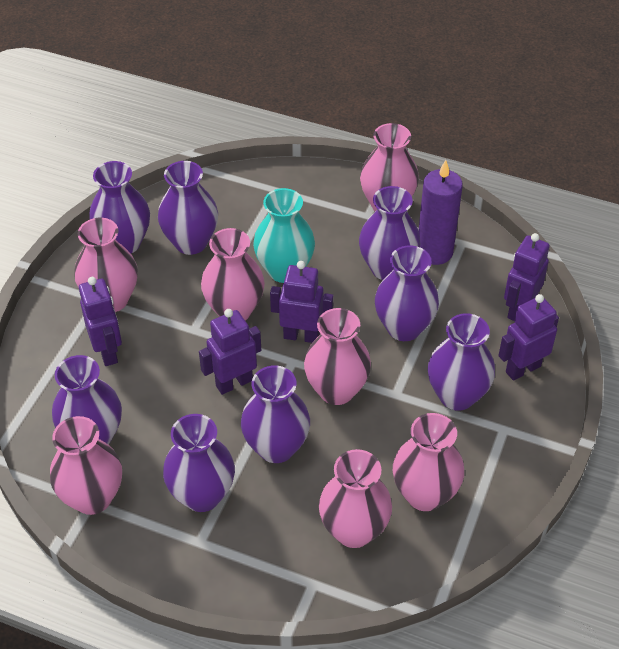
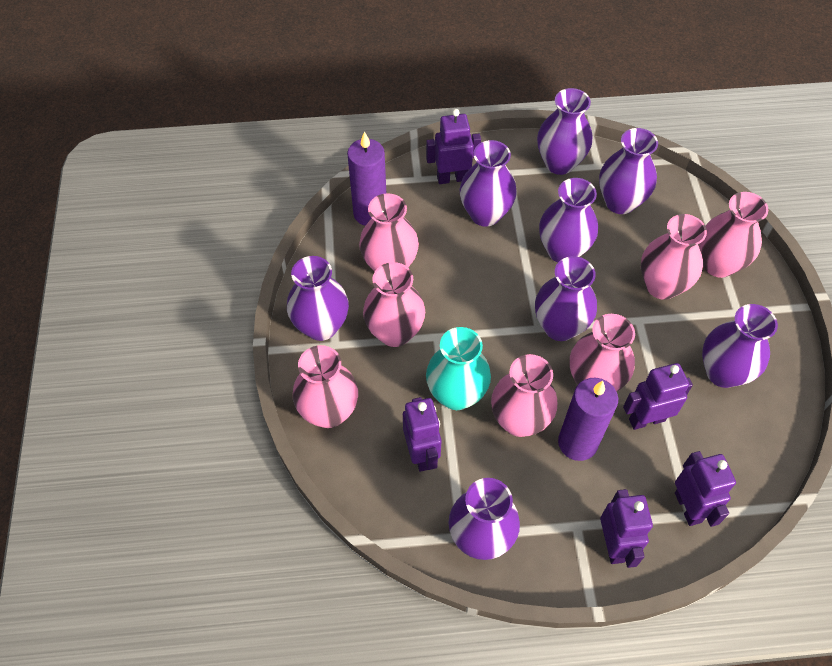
purple candle: 1 -> 2

